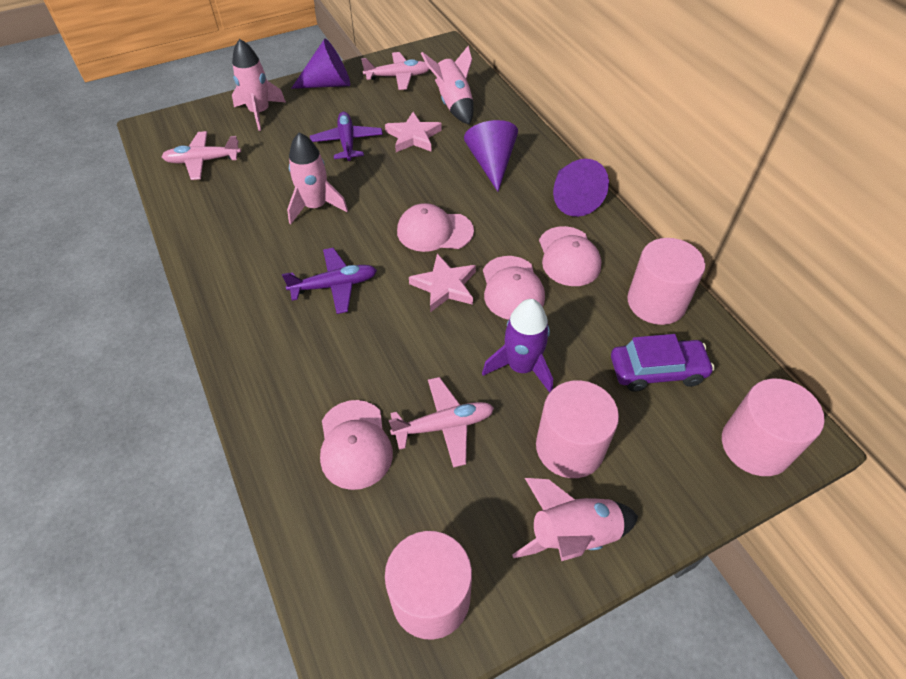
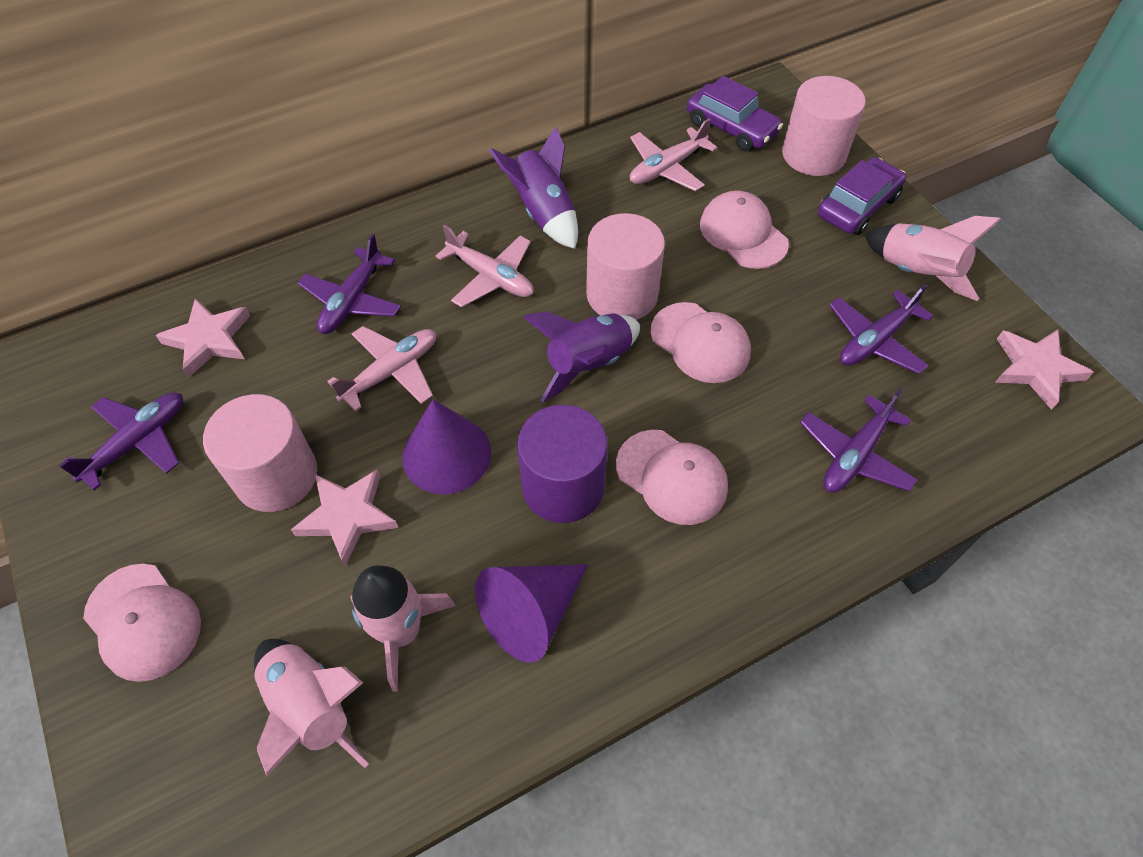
pink cylinder: 4 -> 3
pink rocket: 4 -> 3
pink star: 2 -> 3
purple car: 1 -> 2
purple cone: 3 -> 2
purple cylinder: 0 -> 1
purple plane: 2 -> 4
purple rocket: 1 -> 2

